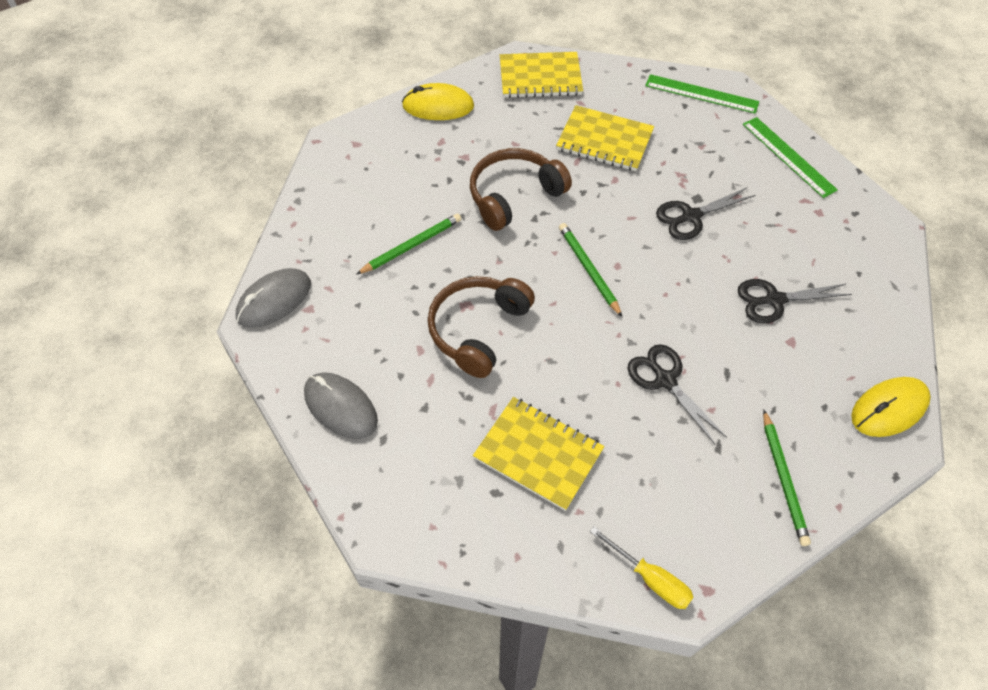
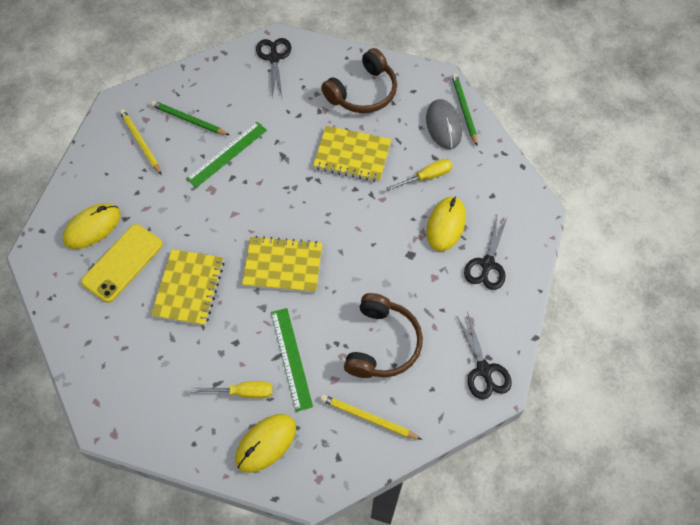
green pencil: 3 -> 2
grey mouse: 2 -> 1
yellow mouse: 2 -> 3
yellow pencil: 0 -> 2
yellow phone: 0 -> 1
yellow screwdriver: 1 -> 2

